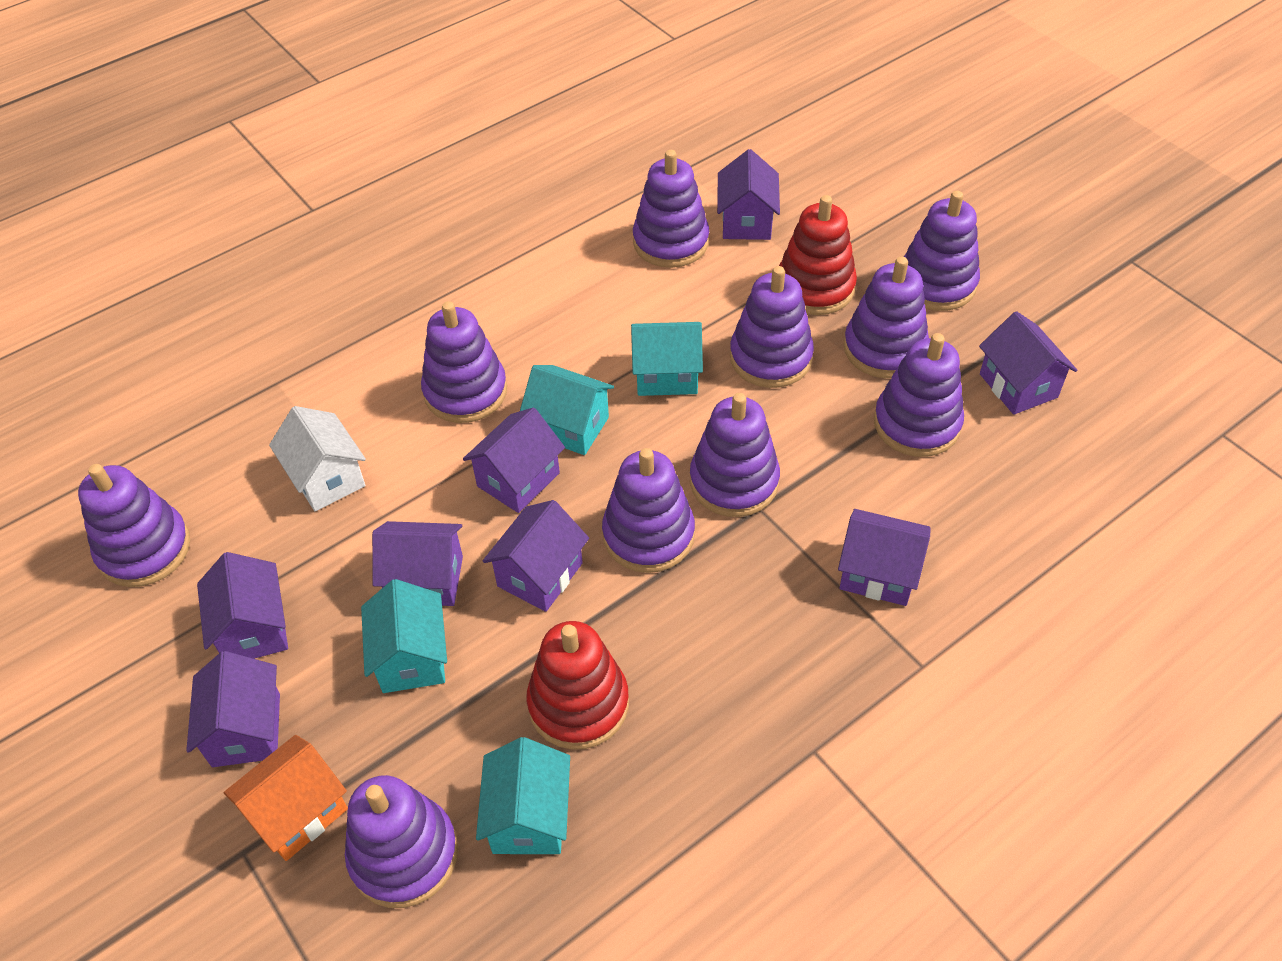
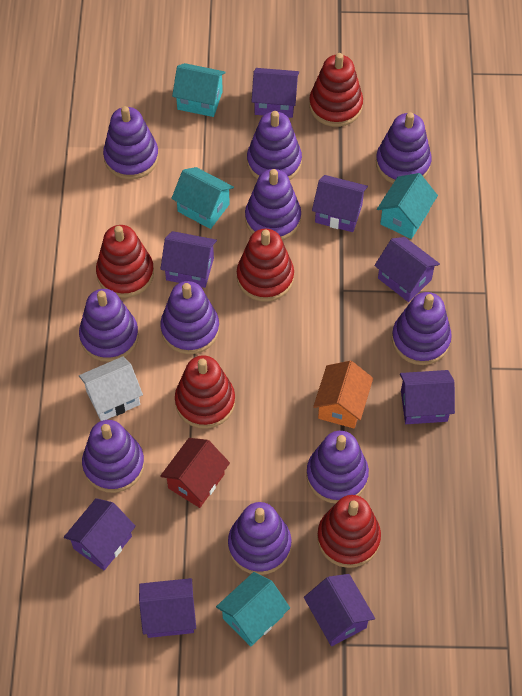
red house: 0 -> 1
red stacking toy: 2 -> 5

